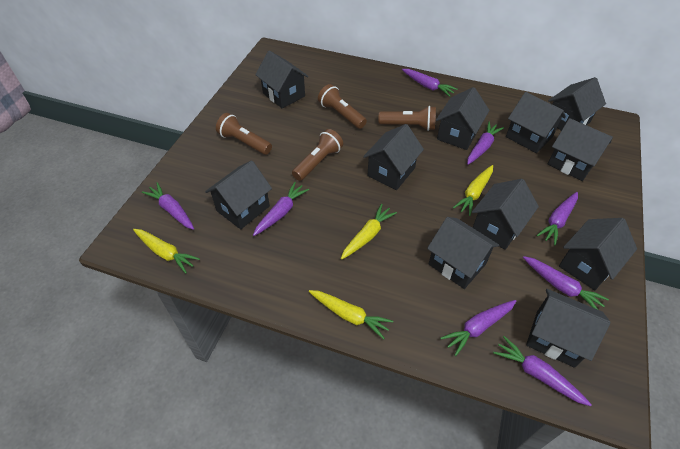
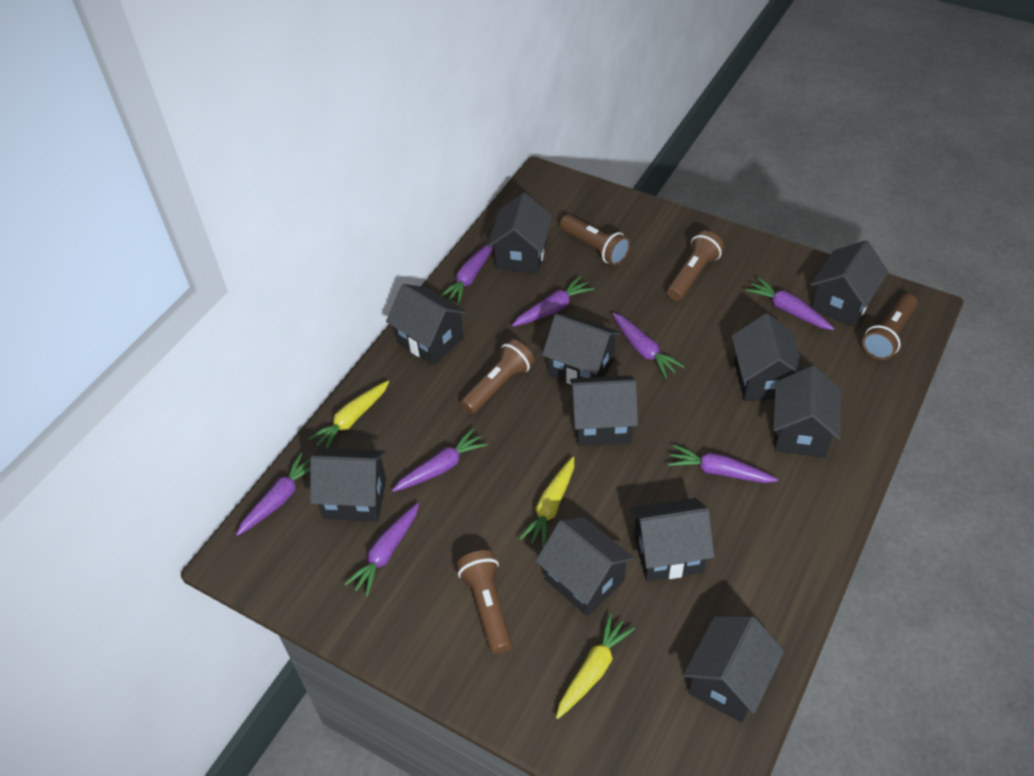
brown flashlight: 4 -> 5
yellow carrot: 4 -> 3

